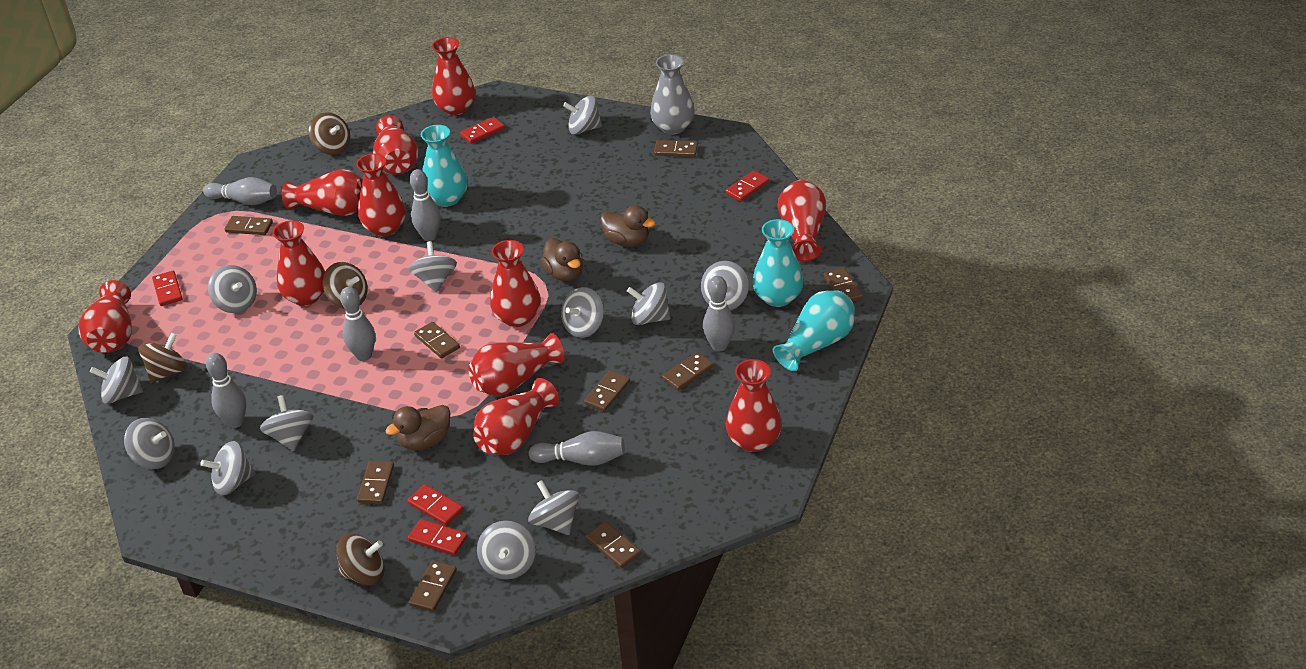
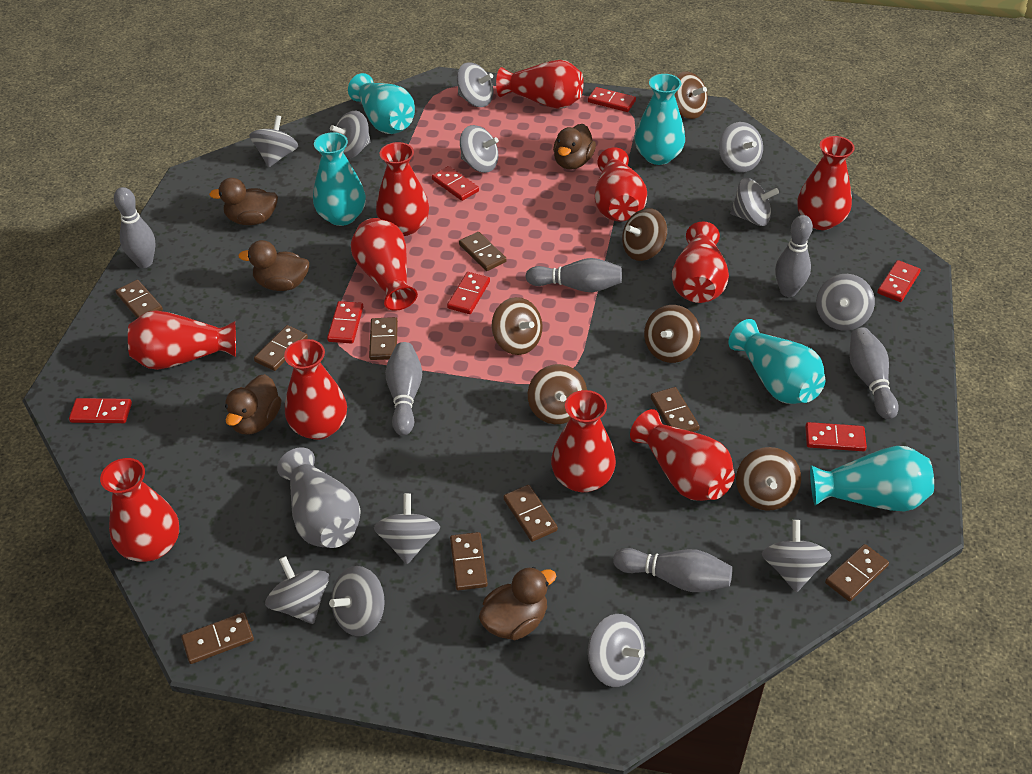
brown duck: 3 -> 5
brown spinning top: 4 -> 6
red domino: 5 -> 7
turquoise vase: 3 -> 5

